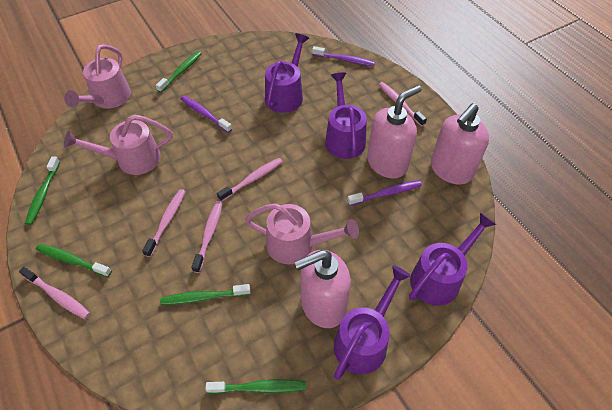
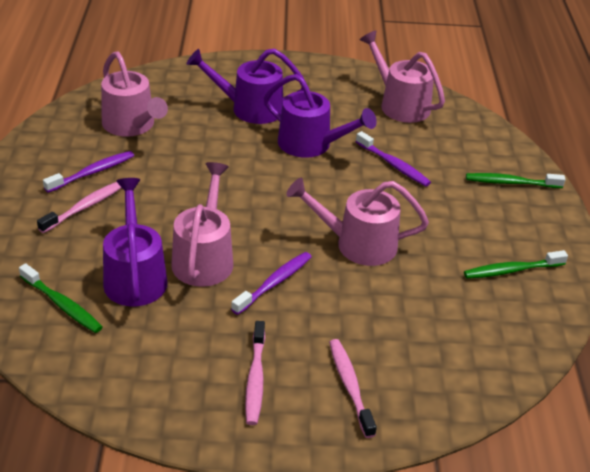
green toothbrush: 5 -> 3
pink soap dispenser: 3 -> 0
pink toothbrush: 5 -> 3
pink watering can: 3 -> 4
purple watering can: 4 -> 3

